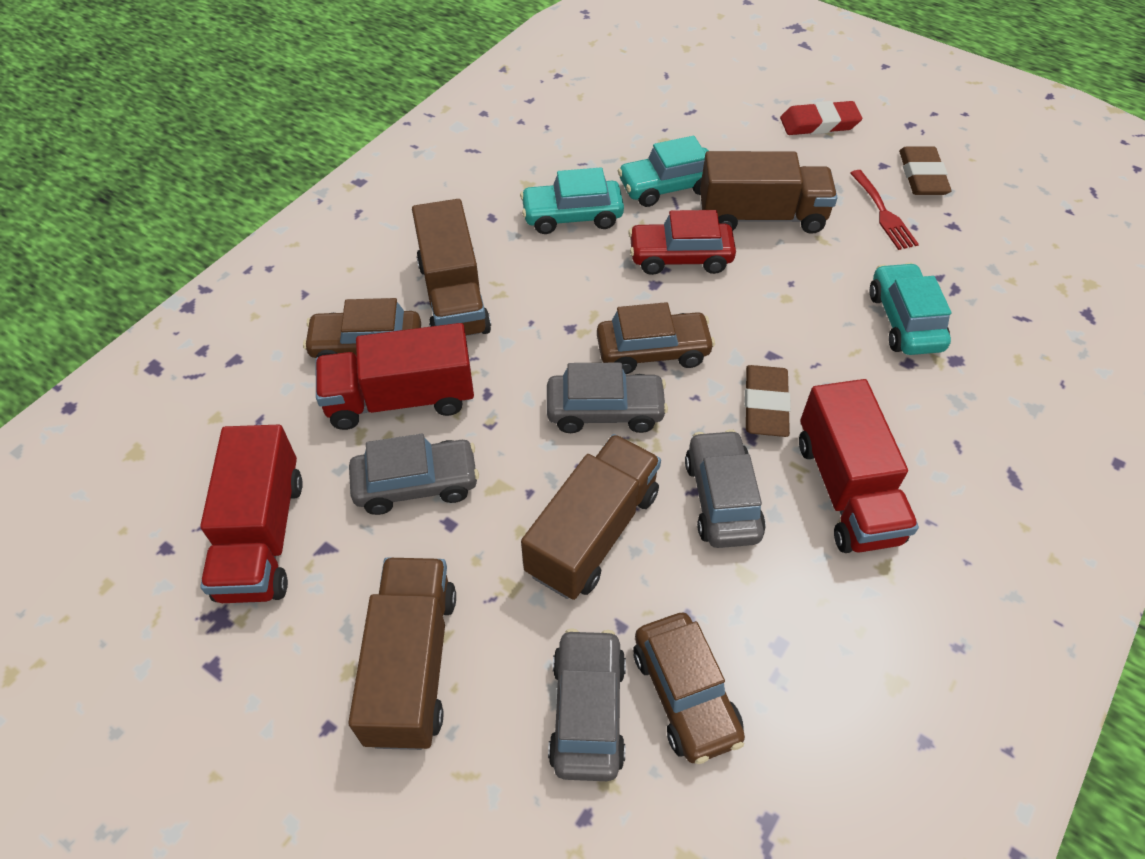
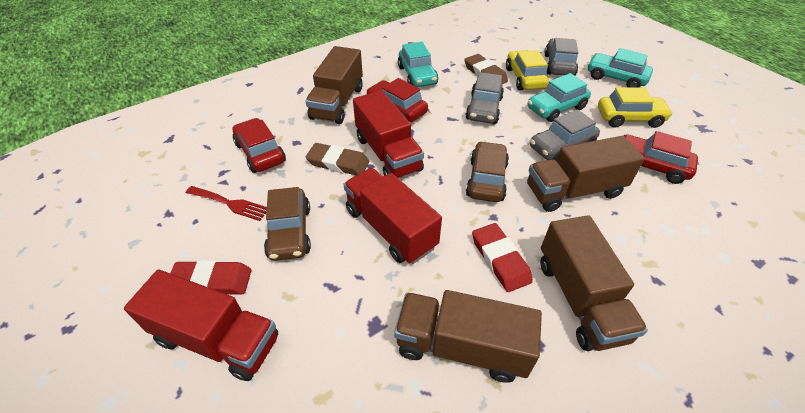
brown car: 3 -> 2
grey car: 4 -> 3
red car: 1 -> 3
red eraser: 1 -> 2
yellow car: 0 -> 2

